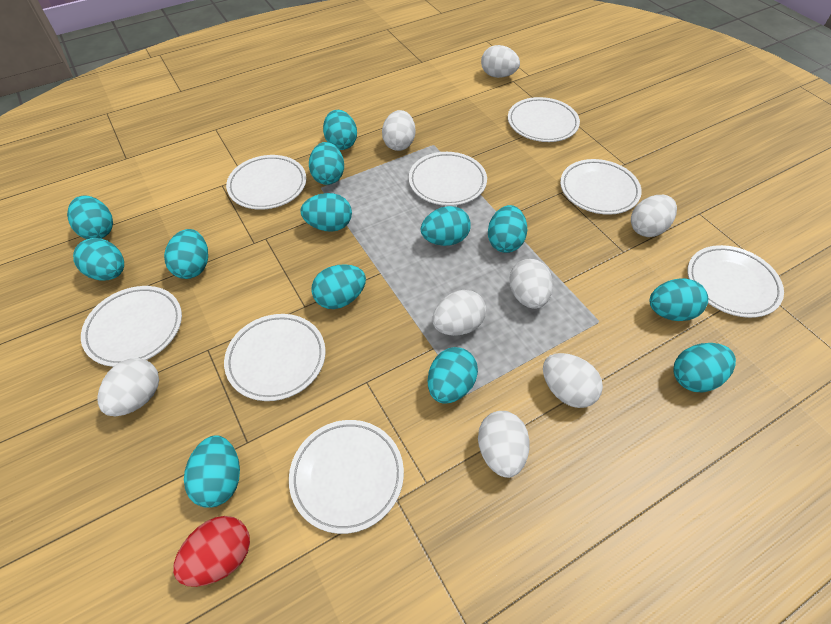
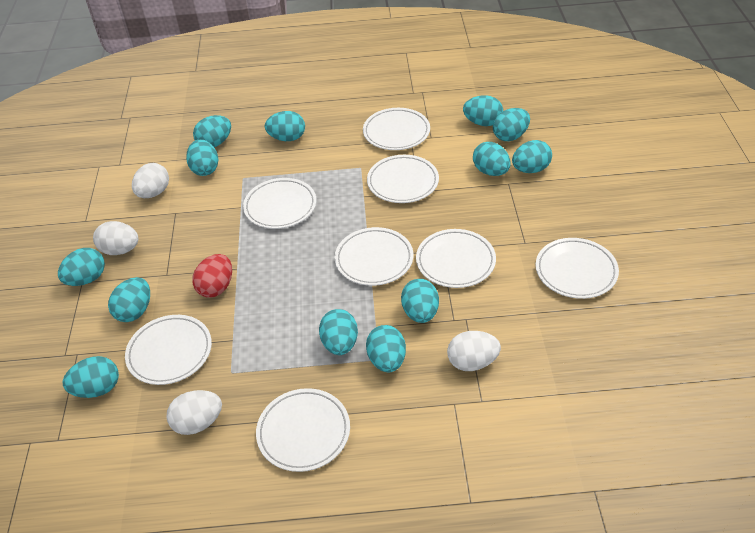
white egg: 8 -> 4

